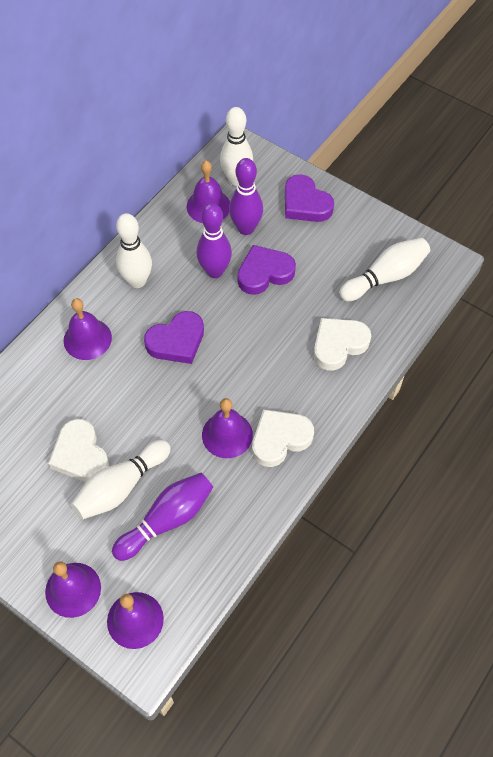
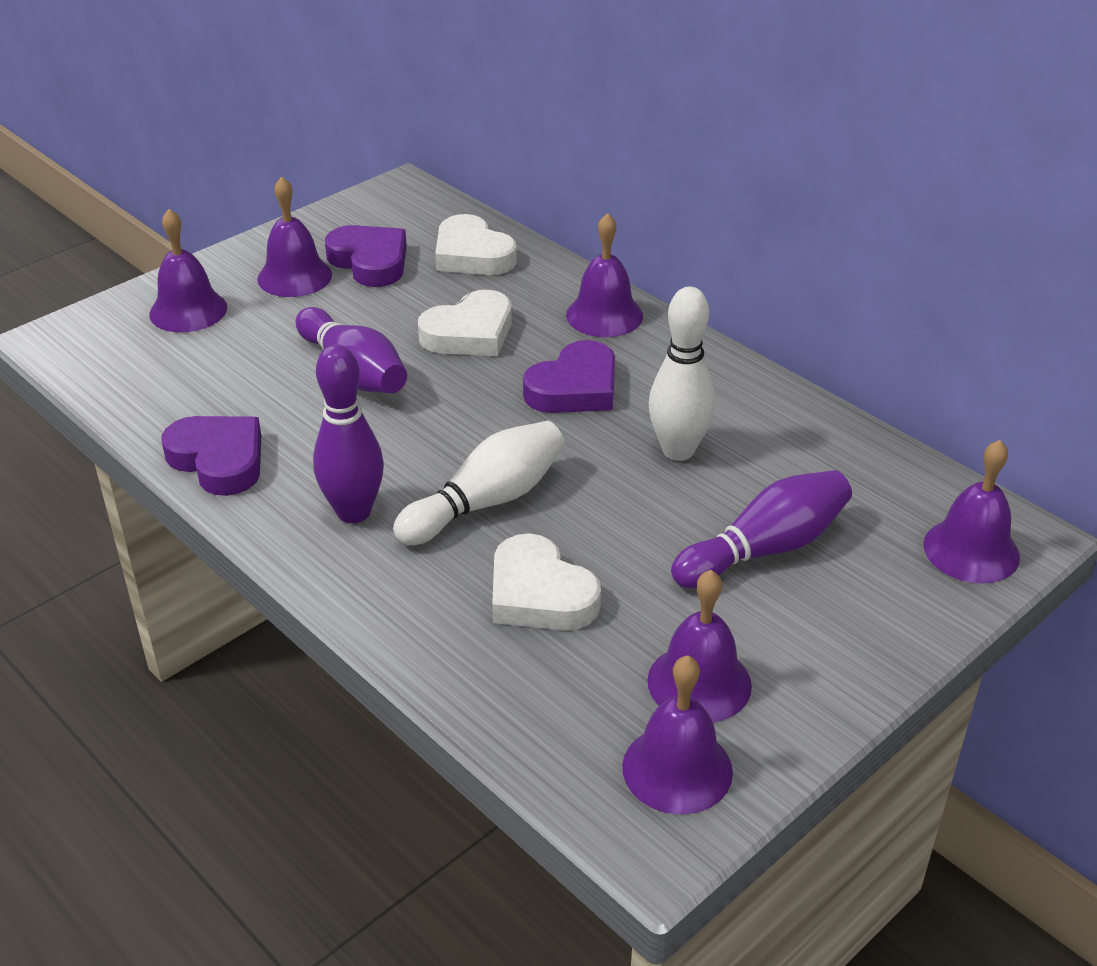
purple bell: 5 -> 6
white bowling pin: 4 -> 2

